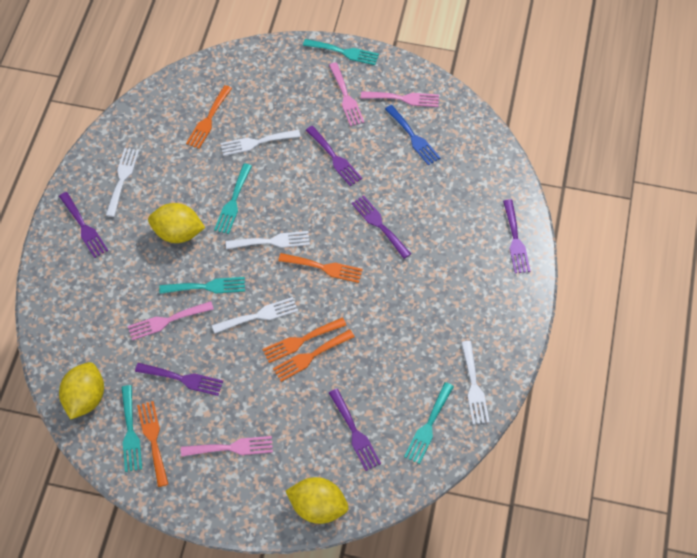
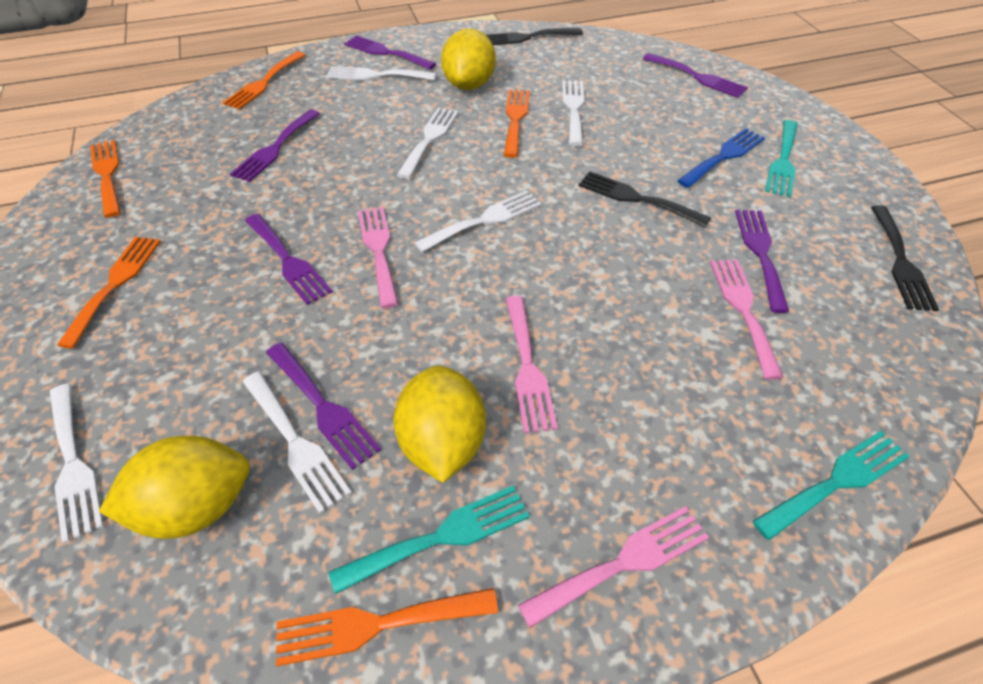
black fork: 0 -> 3
turquoise fork: 5 -> 3
white fork: 5 -> 6

